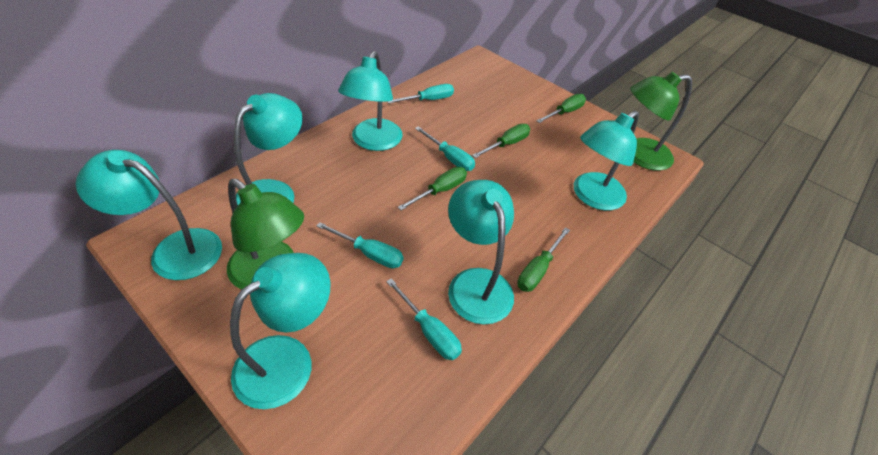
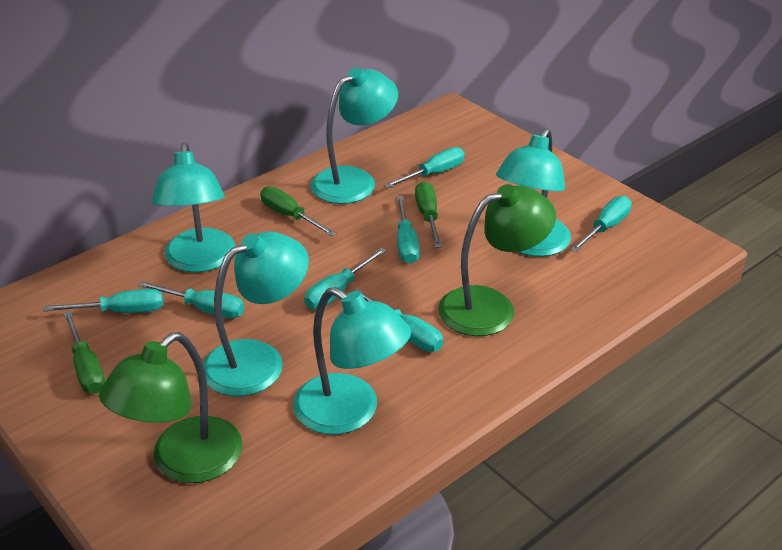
green screwdriver: 4 -> 3
turquoise lamp: 6 -> 5
turquoise screwdriver: 4 -> 7

